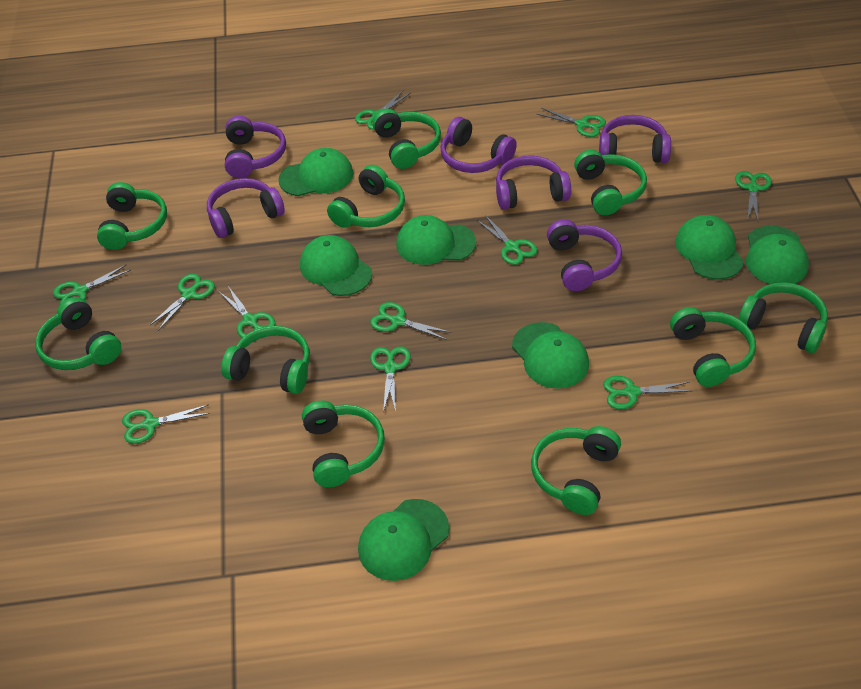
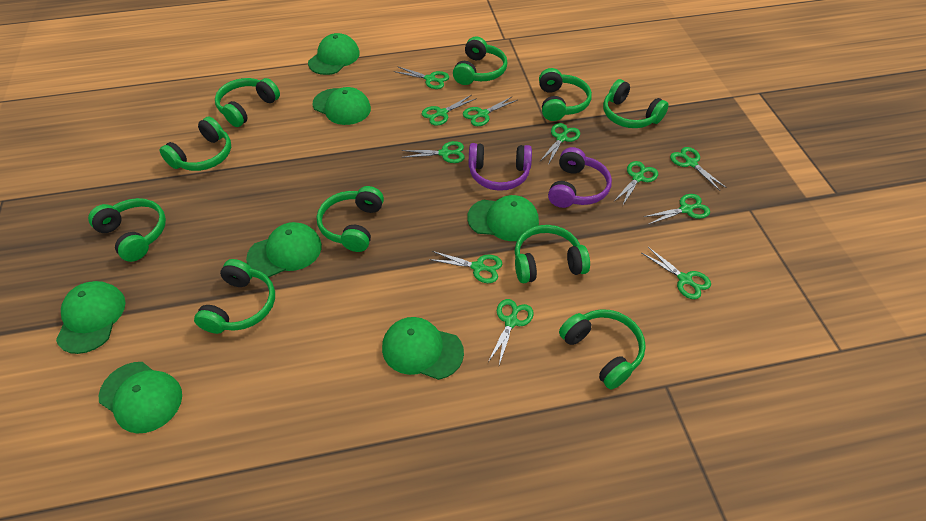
purple headphones: 6 -> 2

